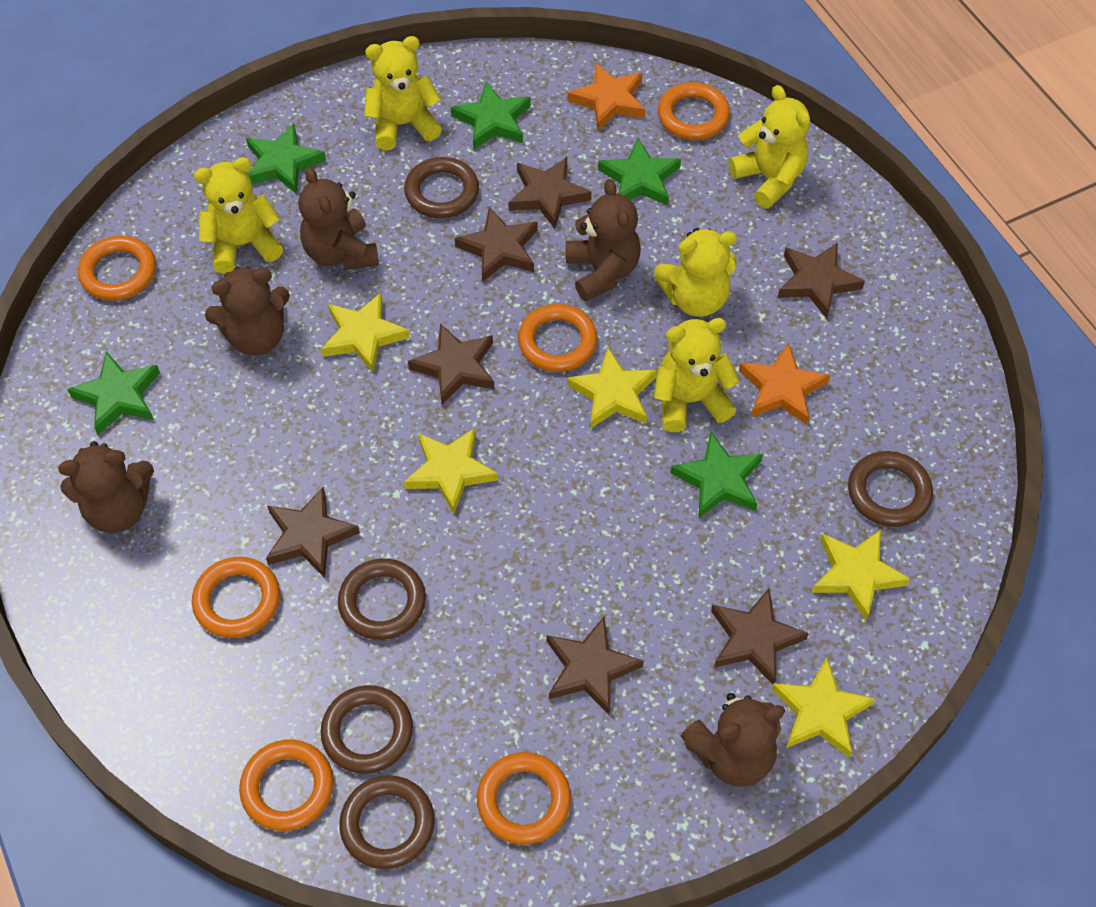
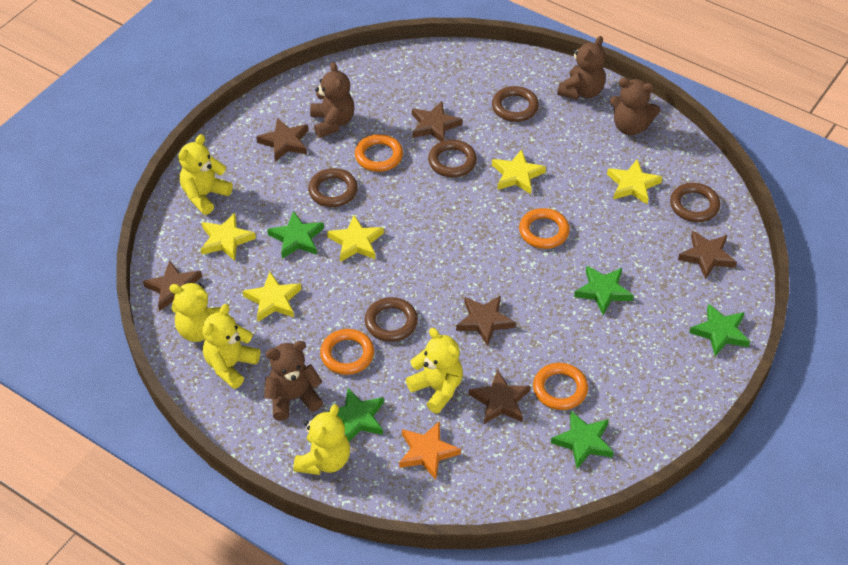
brown star: 7 -> 6
brown teddy bear: 5 -> 4
orange ring: 6 -> 4
orange star: 2 -> 1

